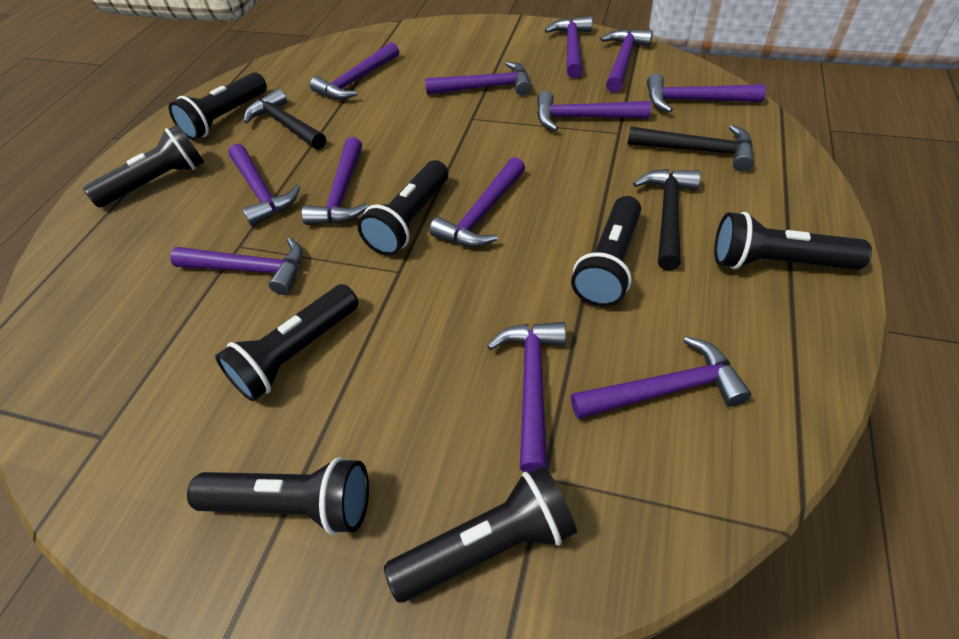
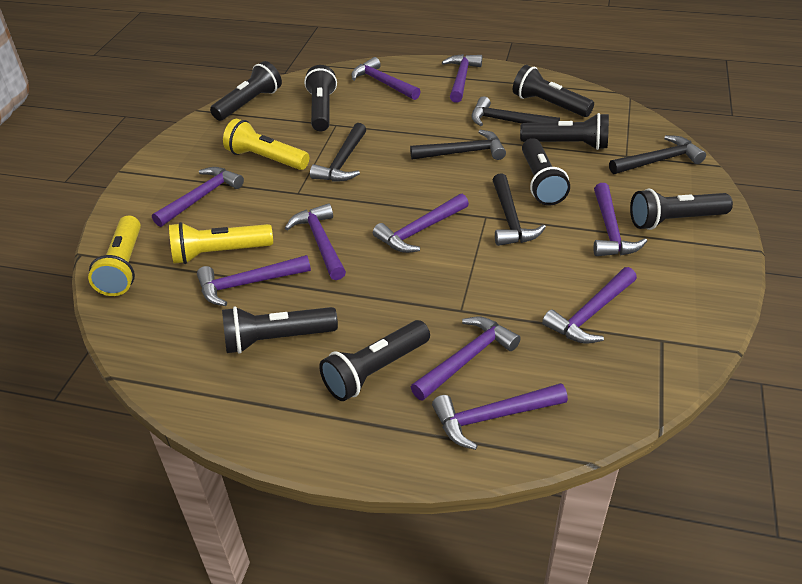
black hammer: 3 -> 5
purple hammer: 12 -> 10
yellow flashlight: 0 -> 3

